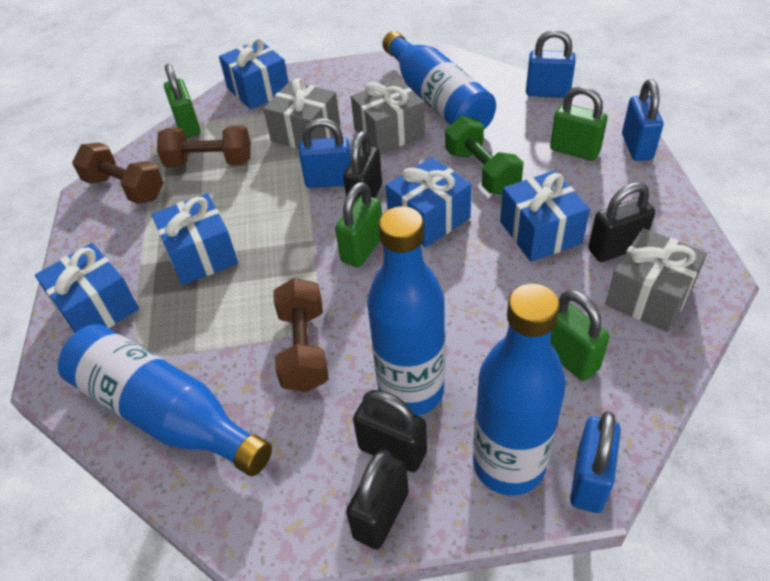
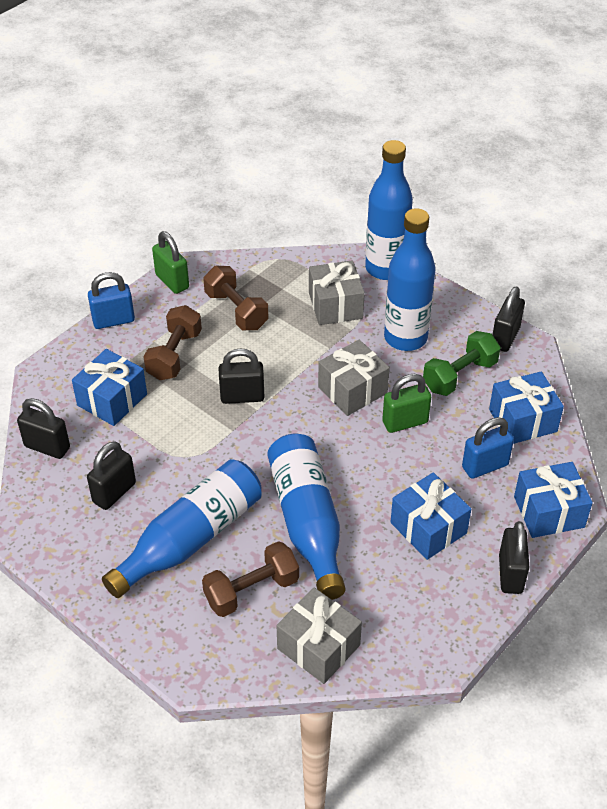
black padlock: 4 -> 5
blue gift: 5 -> 4
blue padlock: 4 -> 2
green padlock: 4 -> 2

